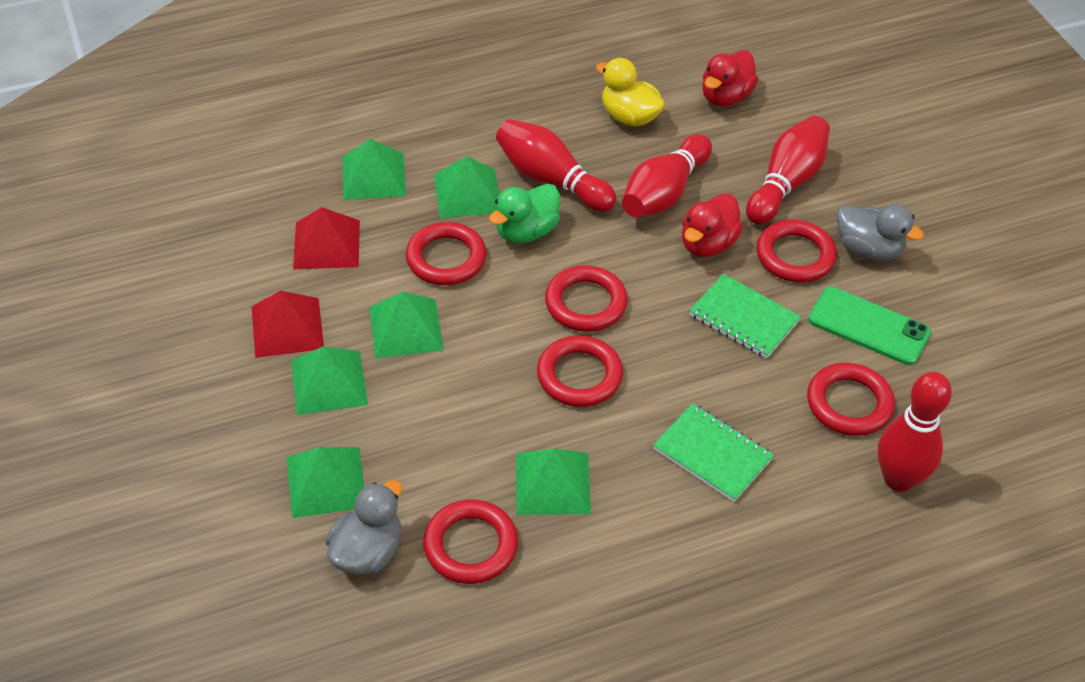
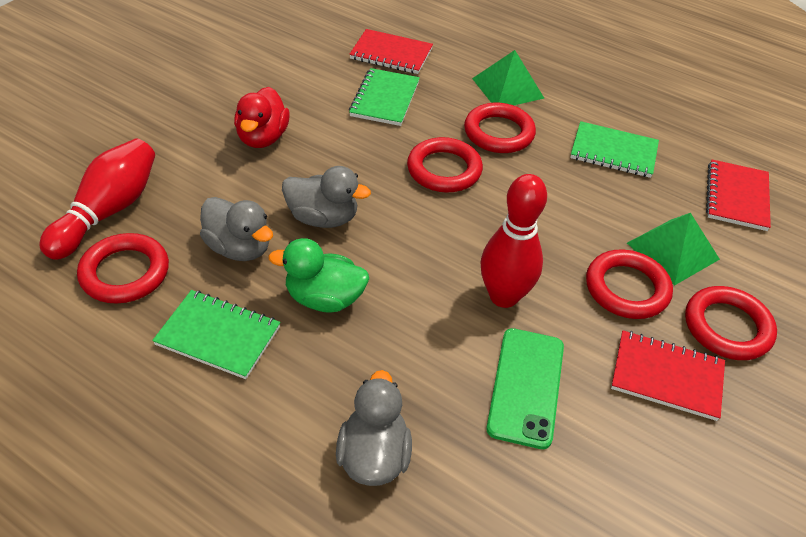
green notebook: 2 -> 3
green pyramid: 6 -> 2
grey duck: 2 -> 3
red bowling pin: 4 -> 2
red duck: 2 -> 1
red notebook: 0 -> 3
red pyramid: 2 -> 0
red ring: 6 -> 5
yellow duck: 1 -> 0

